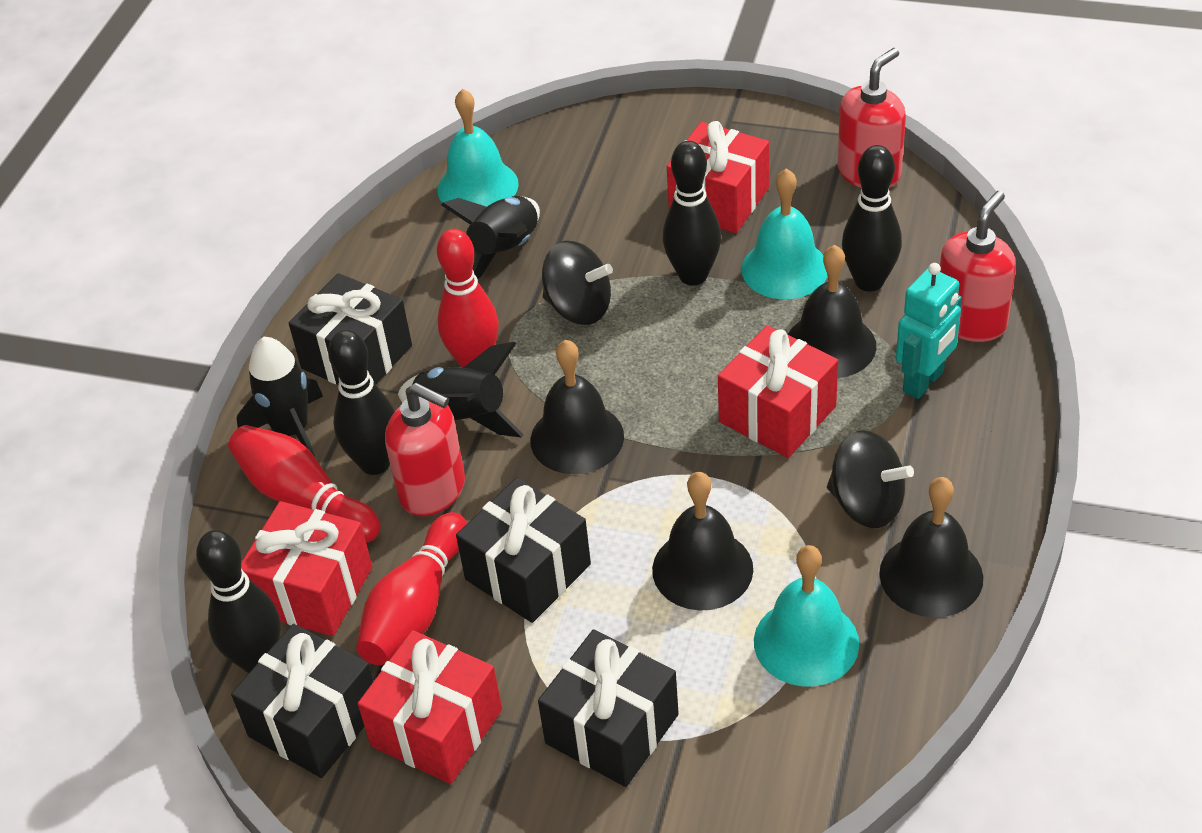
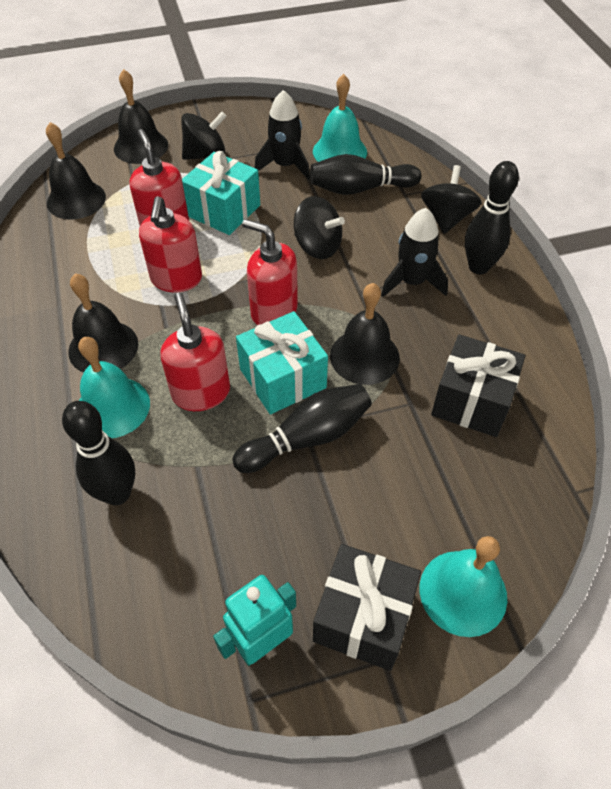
black gift: 4 -> 2
black rocket: 3 -> 2
black spinning top: 2 -> 3
red bowling pin: 3 -> 0
red gift: 4 -> 0
red soap dispenser: 3 -> 4
turquoise gift: 0 -> 2

